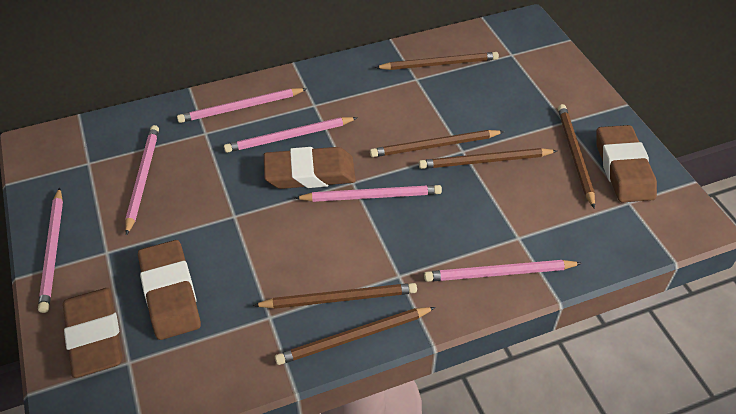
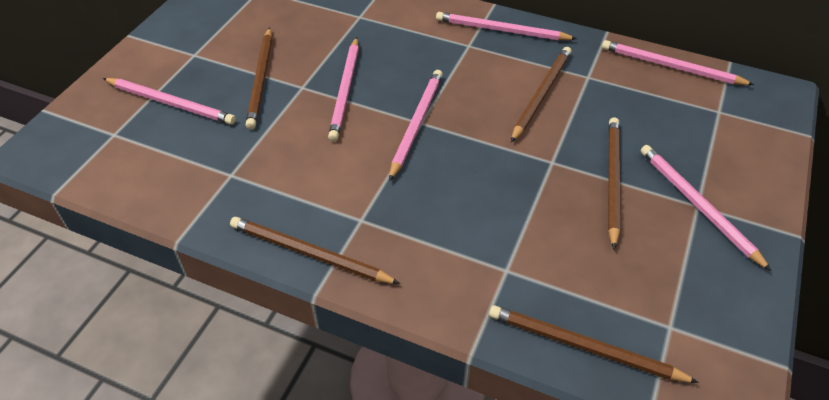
brown eraser: 4 -> 0
brown pencil: 6 -> 5

